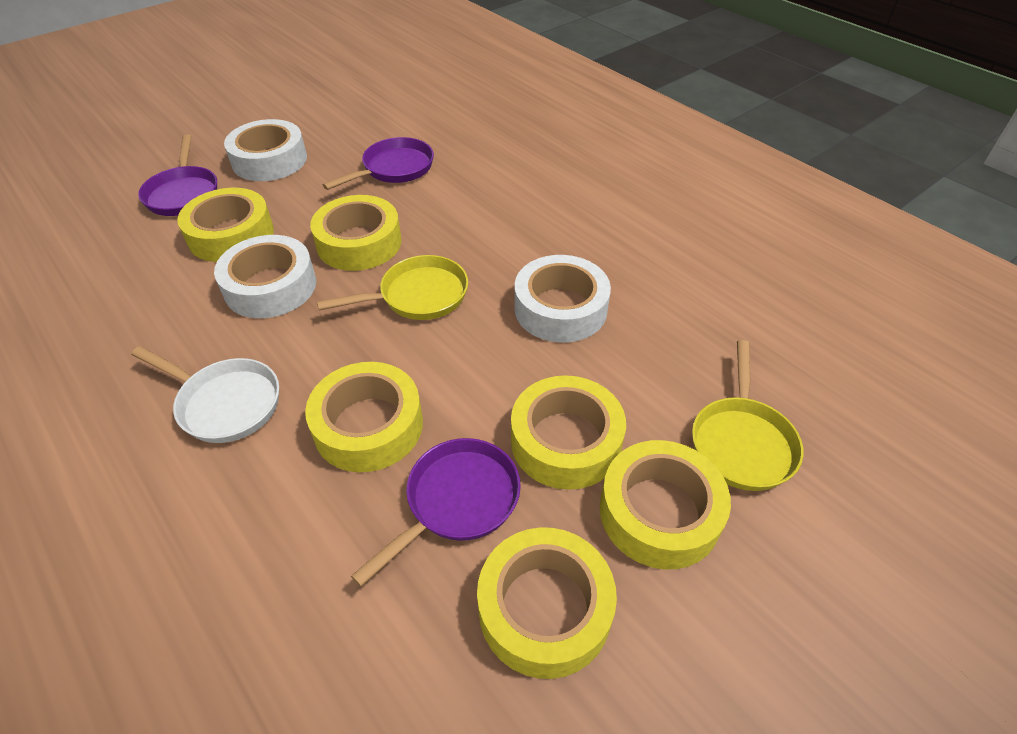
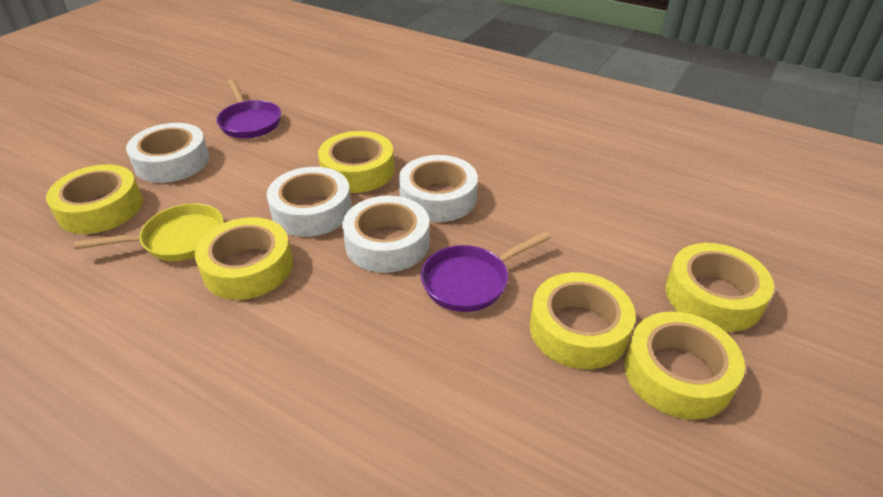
purple pan: 3 -> 2
white pan: 1 -> 0
white tape: 3 -> 4
yellow pan: 2 -> 1

